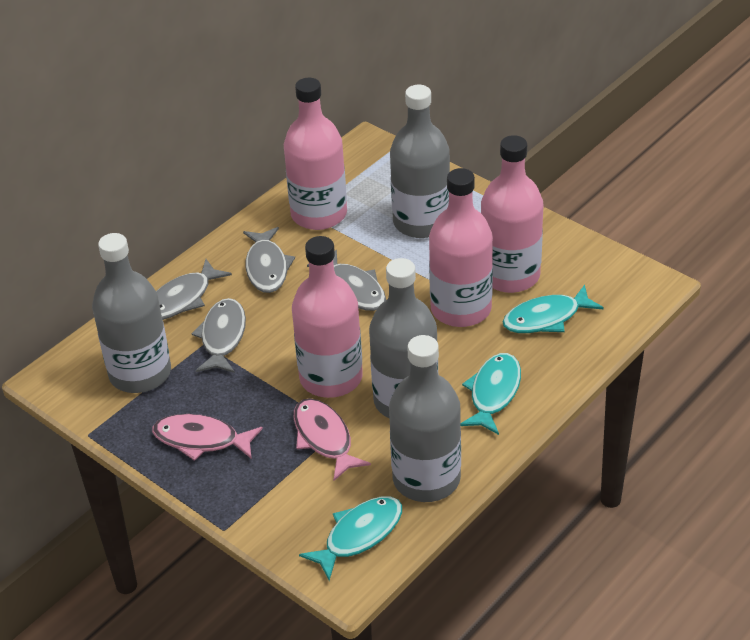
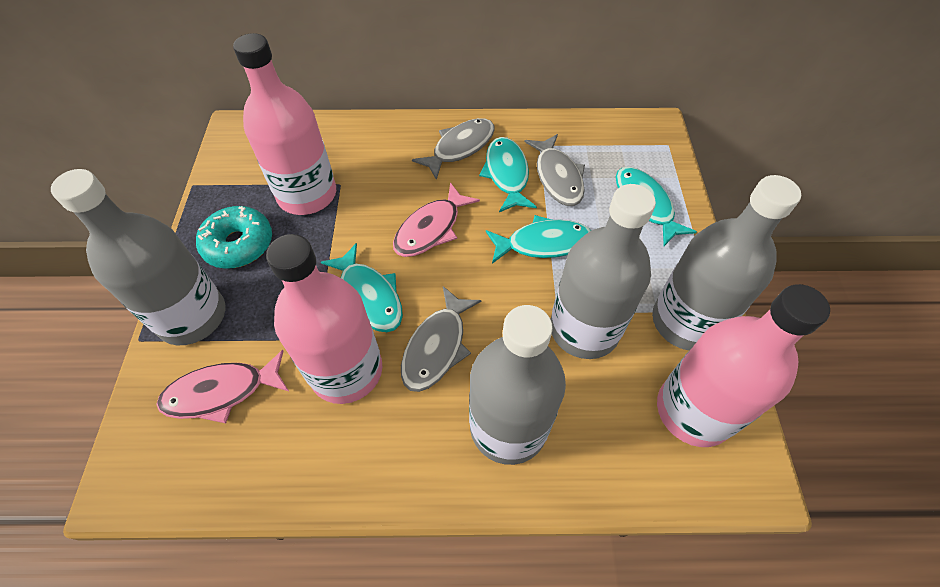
grey fish: 4 -> 3
pink bottle: 4 -> 3
turquoise donut: 0 -> 1
turquoise fish: 3 -> 4

